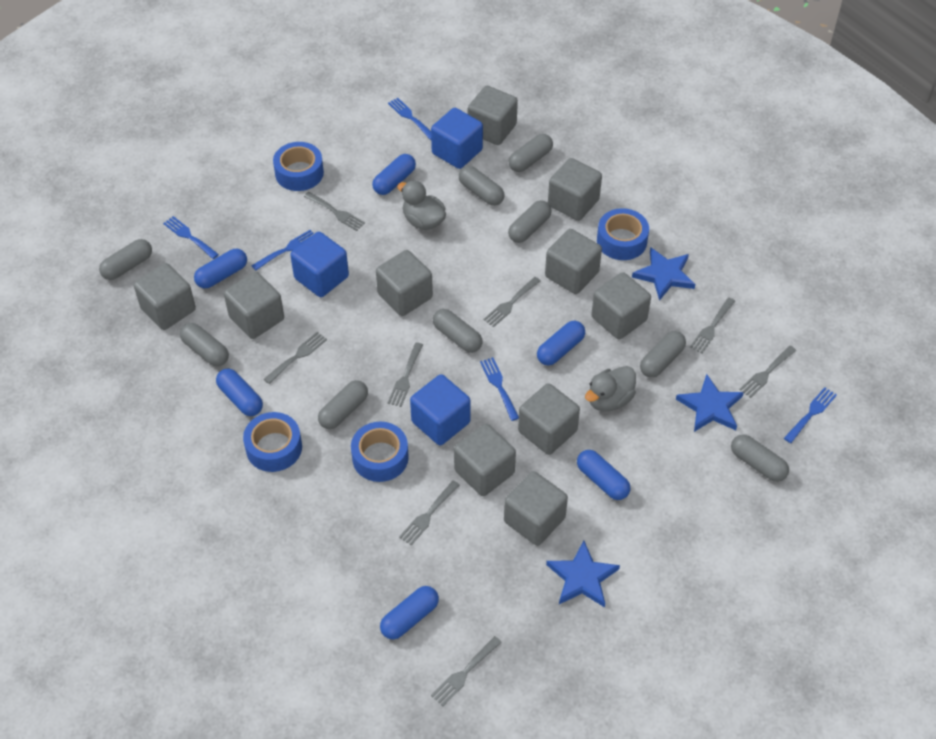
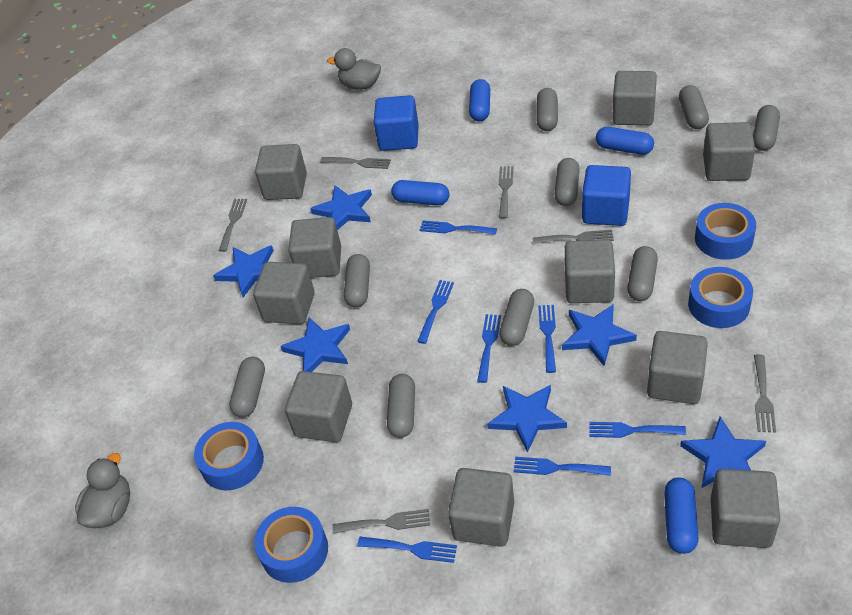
blue capsule: 6 -> 4
blue cube: 3 -> 2
blue fork: 5 -> 7
blue star: 3 -> 6
grey fork: 8 -> 6

